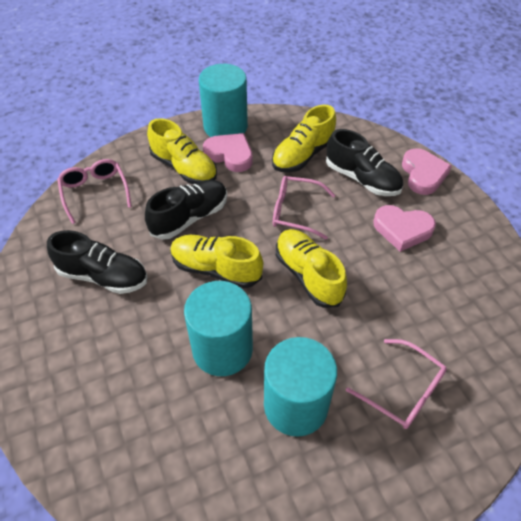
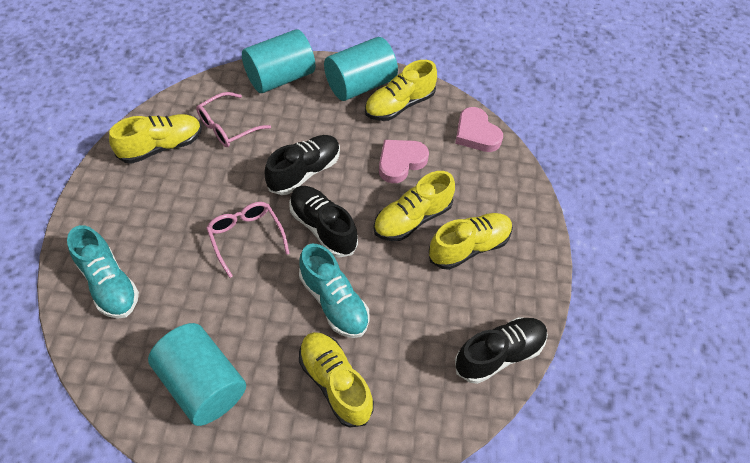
pink glasses: 3 -> 2
pink heart: 3 -> 2
turquoise shoe: 0 -> 2
yellow shoe: 4 -> 5

